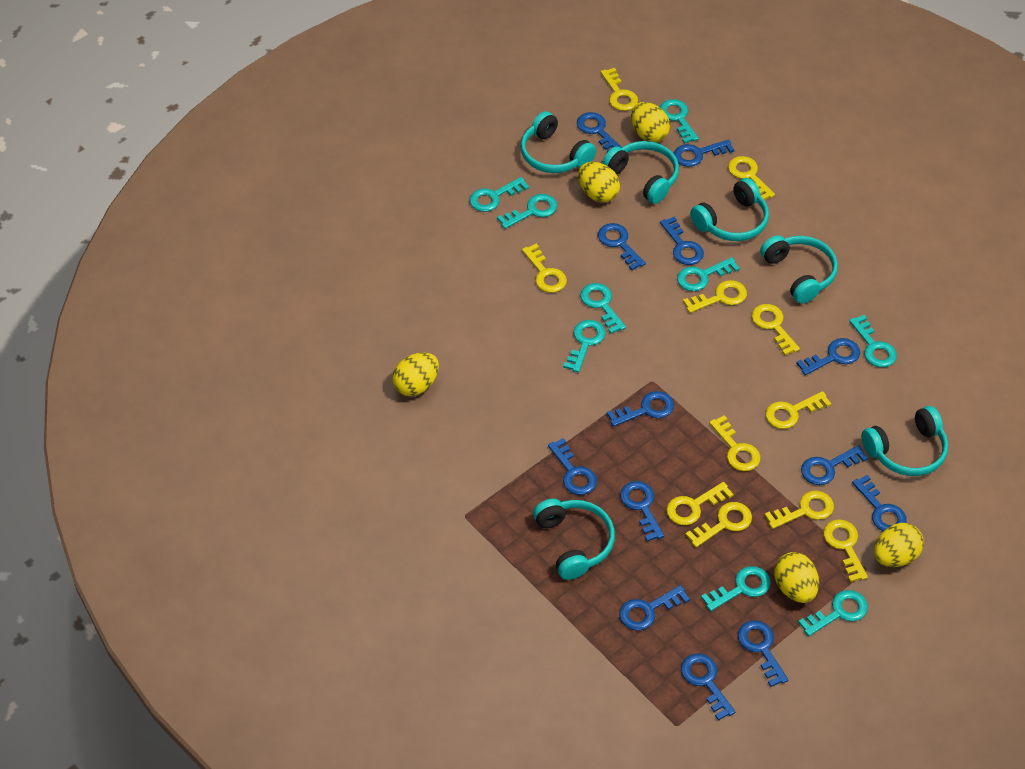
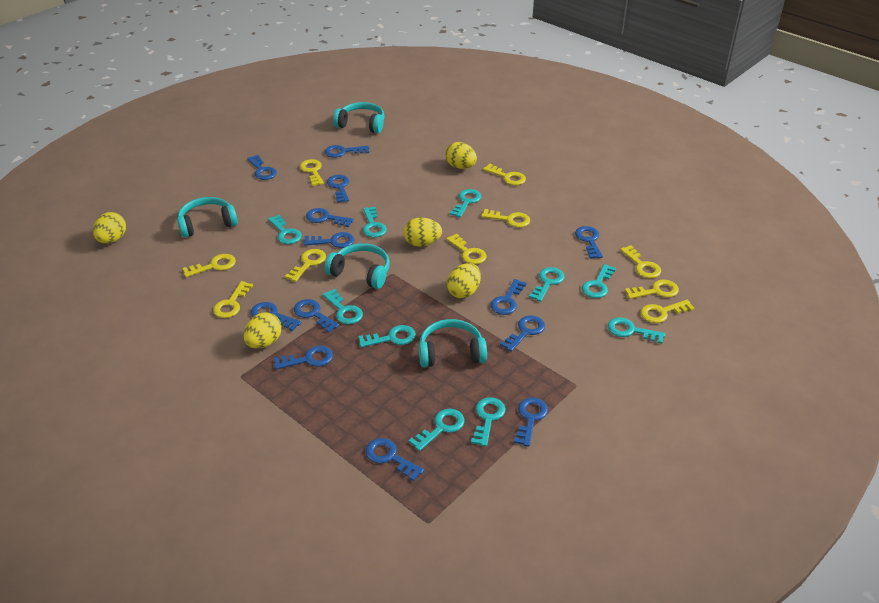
turquoise headphones: 6 -> 4
turquoise key: 9 -> 10
yellow key: 11 -> 10

